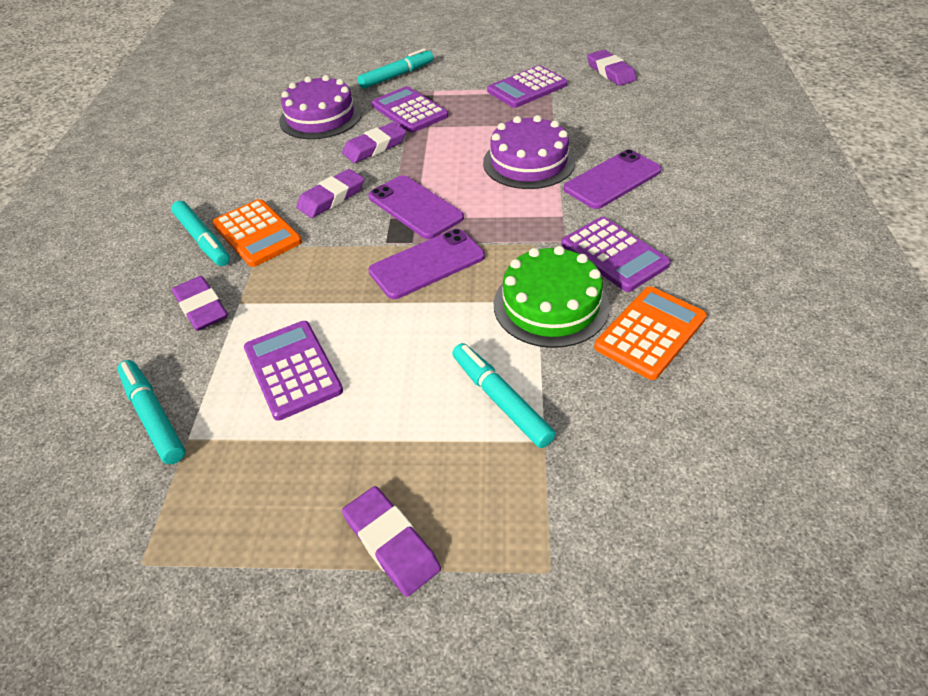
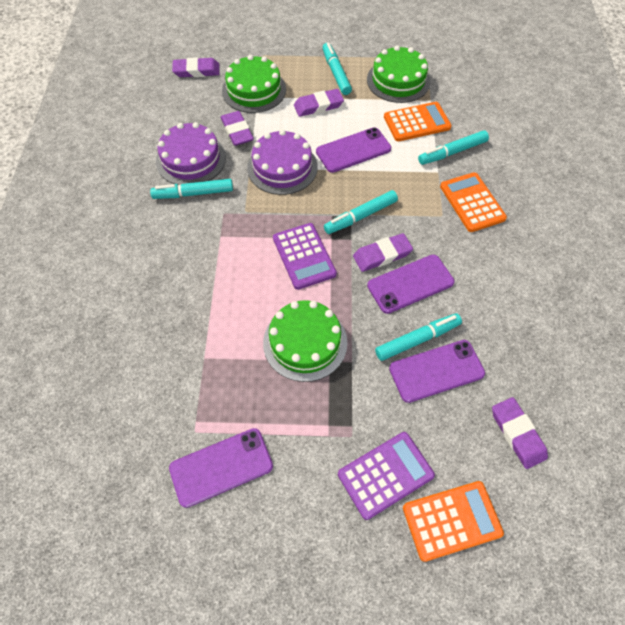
green cake: 1 -> 3
orange calculator: 2 -> 3
purple calculator: 4 -> 2
purple phone: 3 -> 4
turquoise marker: 4 -> 5

